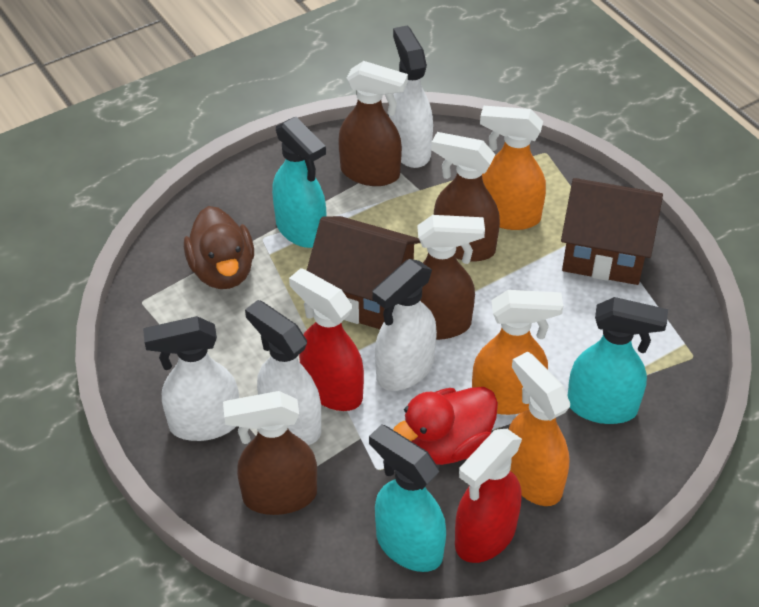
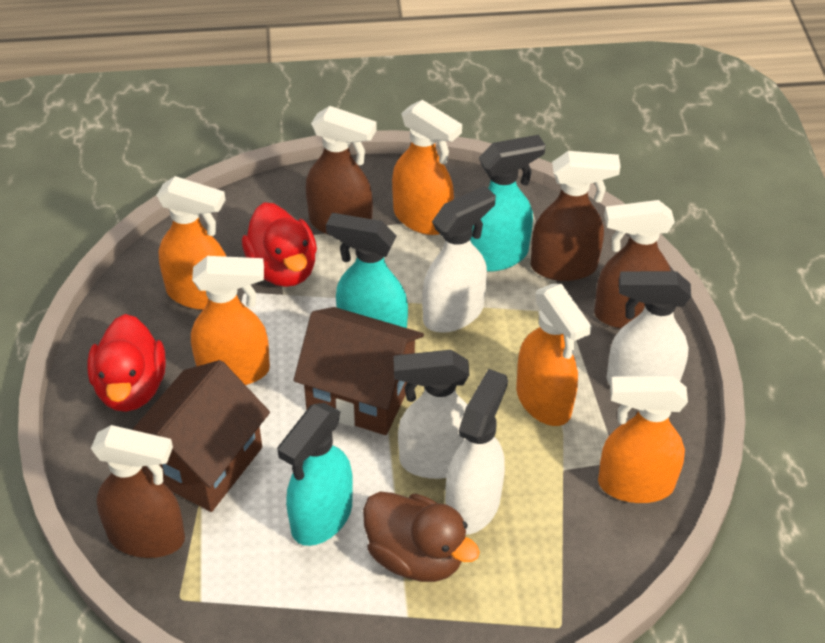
orange spray bottle: 3 -> 5
red duck: 1 -> 2
red spray bottle: 2 -> 0

